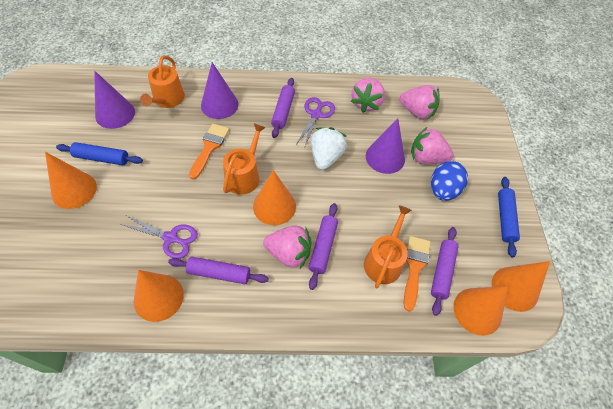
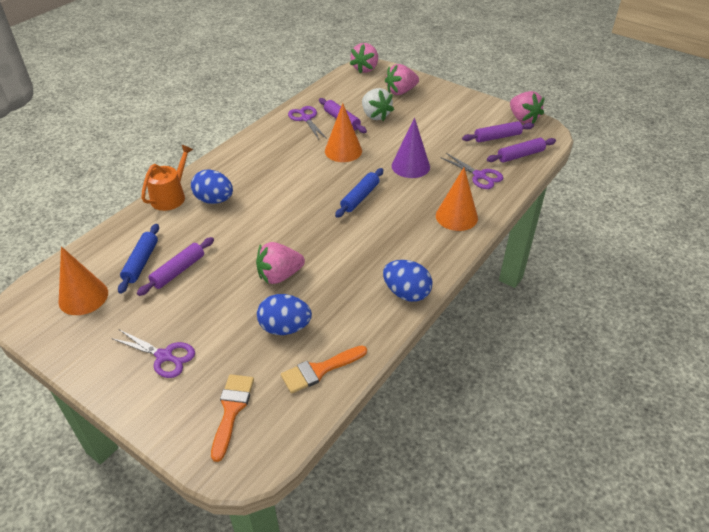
blue egg: 1 -> 3
orange cone: 5 -> 3
orange watering can: 3 -> 1
purple cone: 3 -> 1
purple scissors: 2 -> 3

